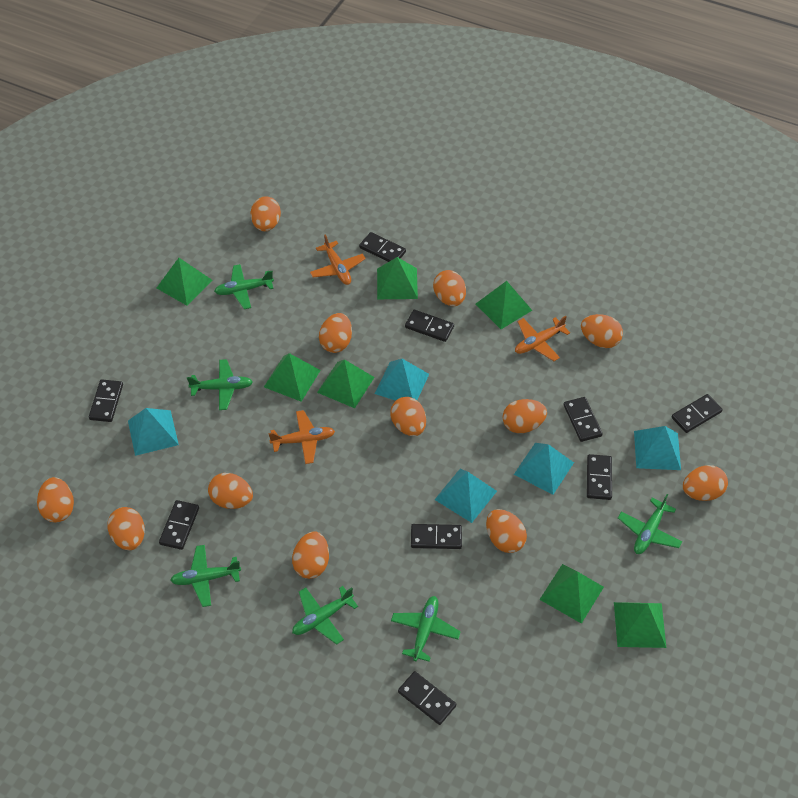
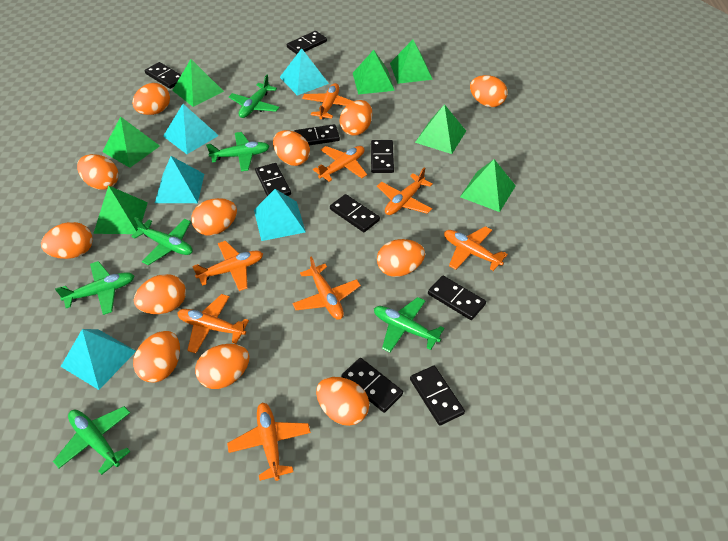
orange plane: 3 -> 8

